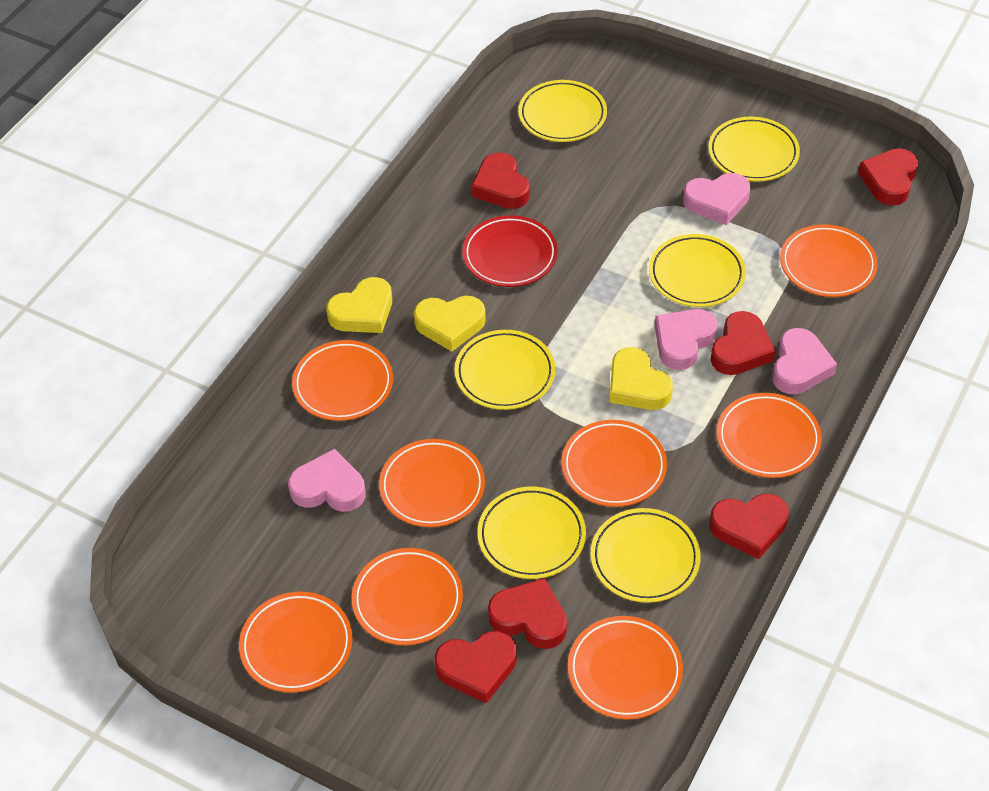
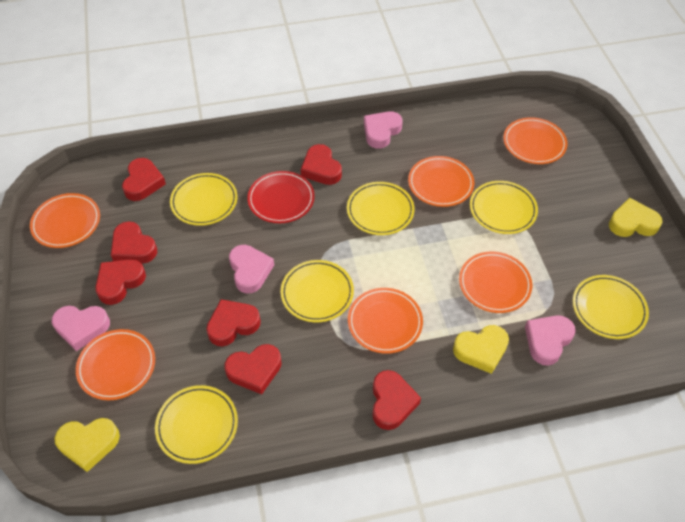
orange plate: 8 -> 6
red heart: 6 -> 7

